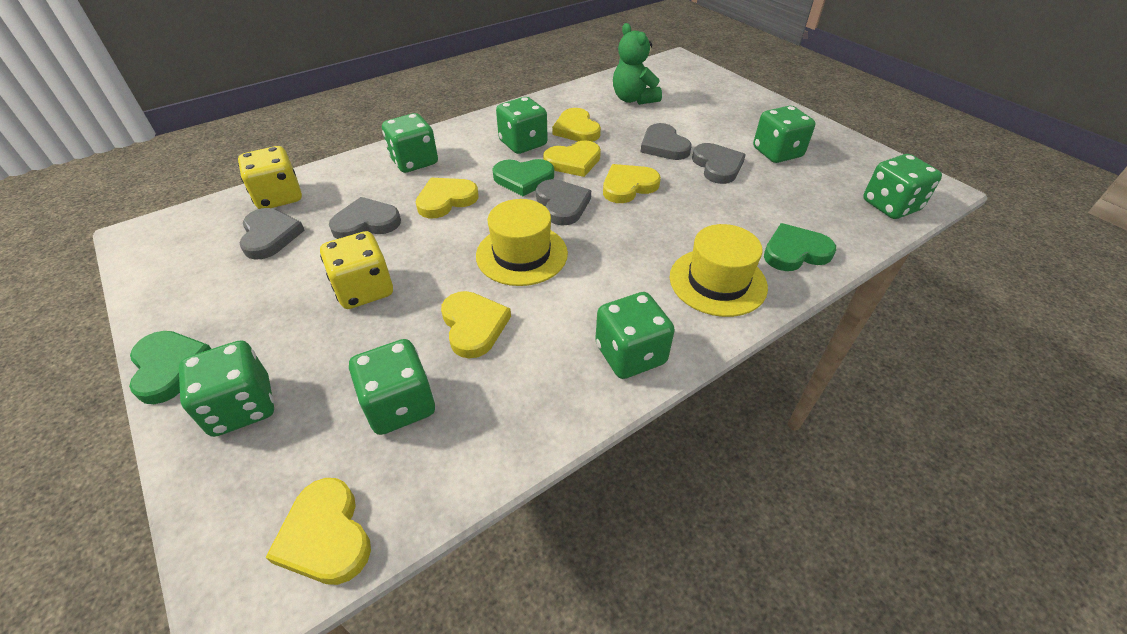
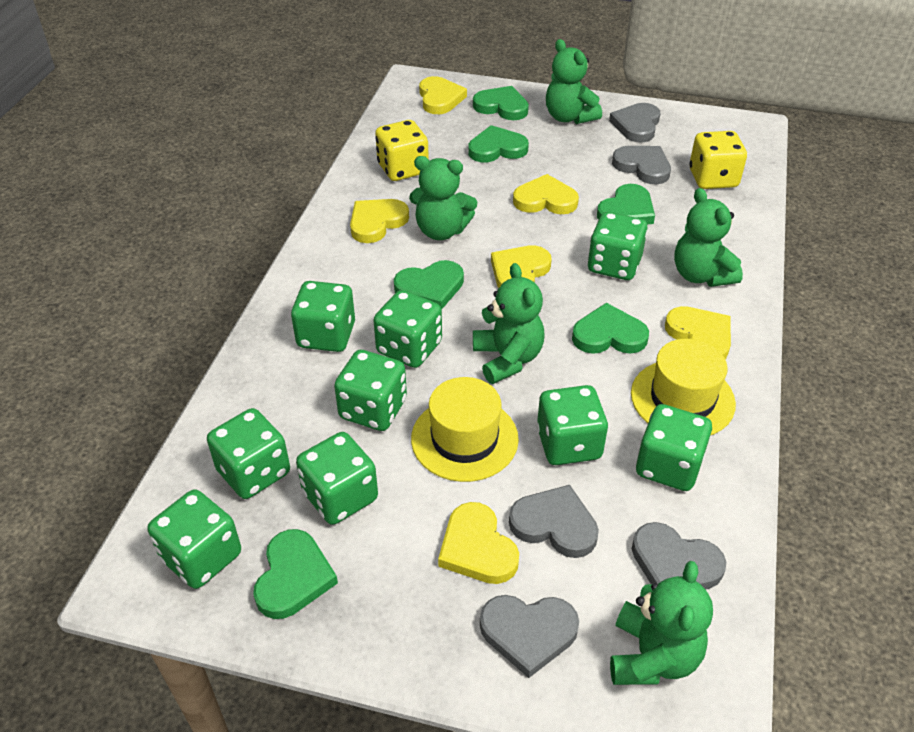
green dice: 7 -> 9
green heart: 3 -> 6
green teddy bear: 1 -> 5

